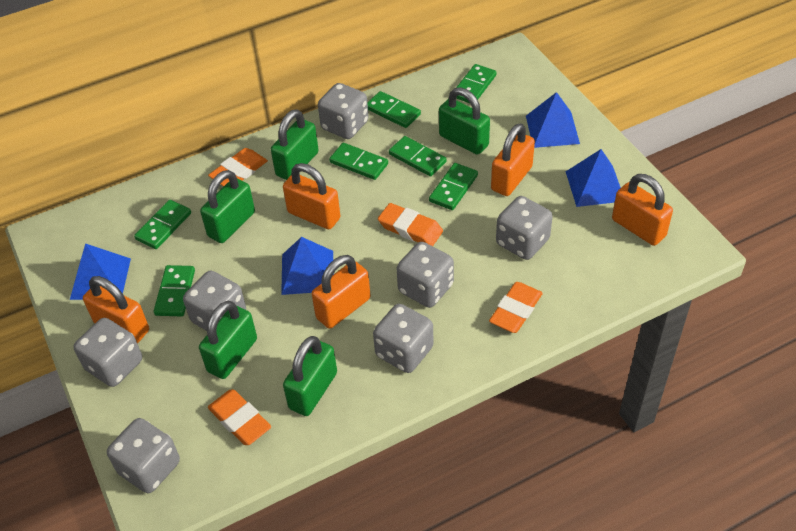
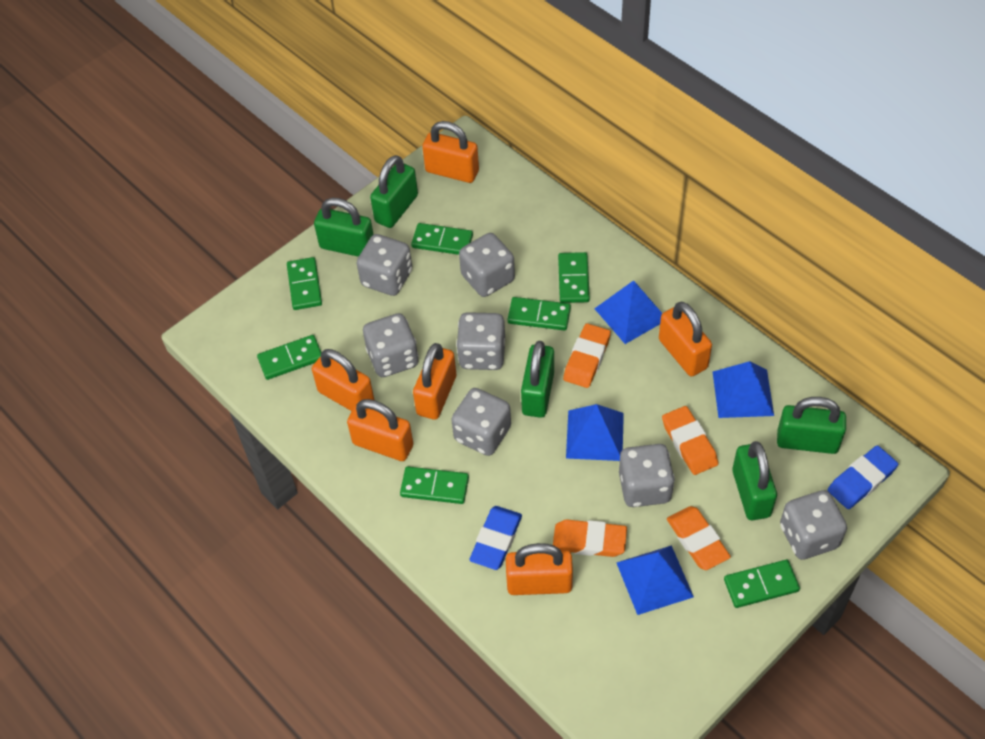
blue eraser: 0 -> 2
orange padlock: 5 -> 6

